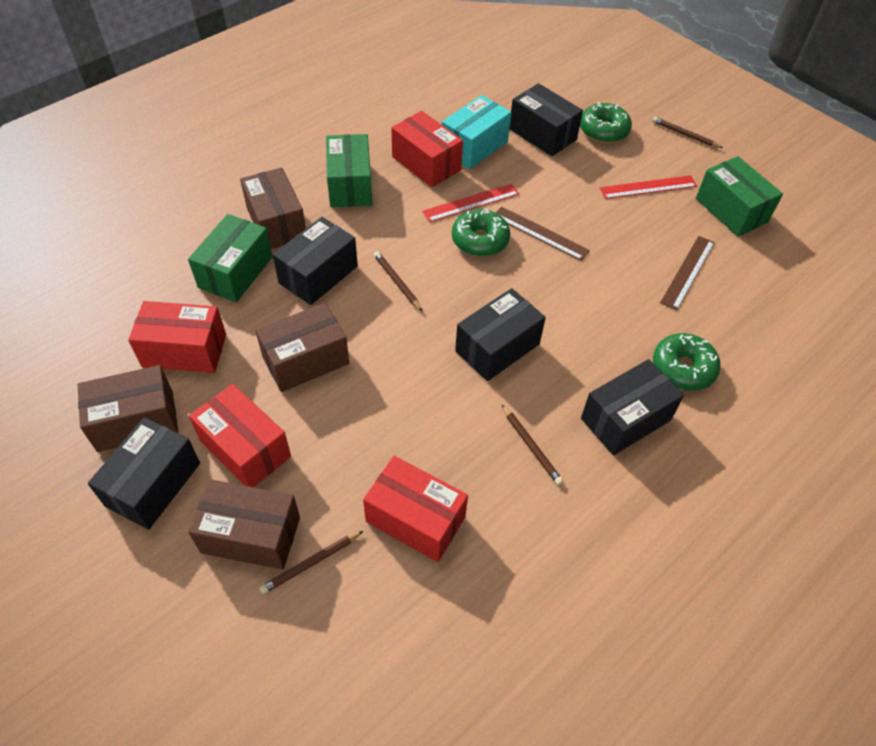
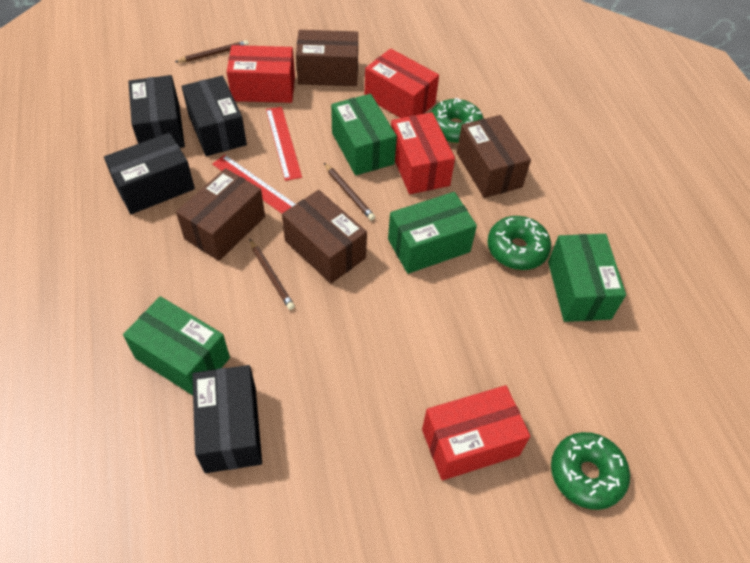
black box: 5 -> 4
brown pencil: 4 -> 3
brown ruler: 2 -> 0
green box: 3 -> 4
turquoise box: 1 -> 0

